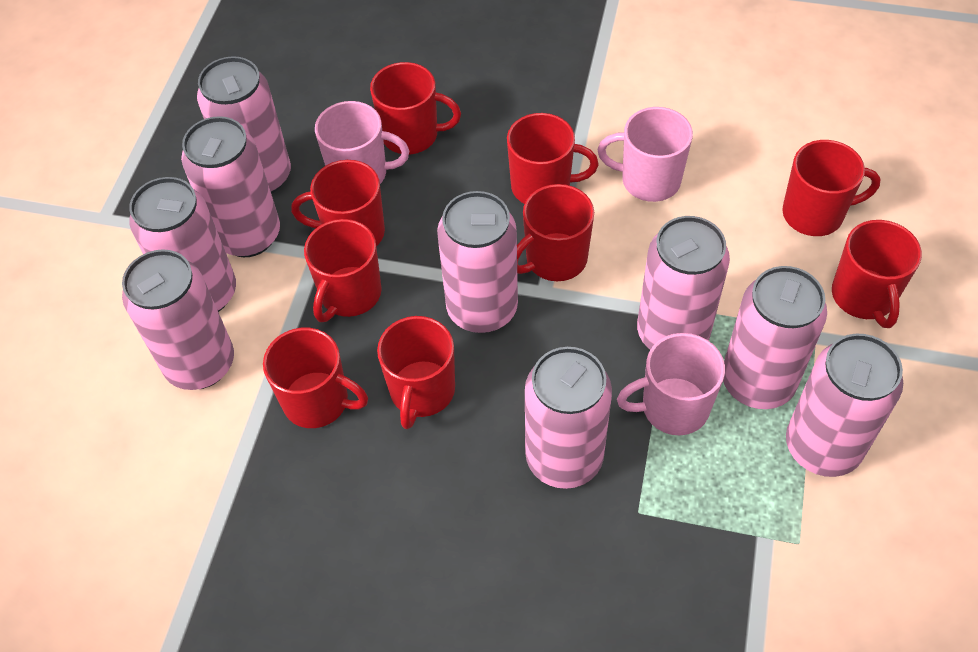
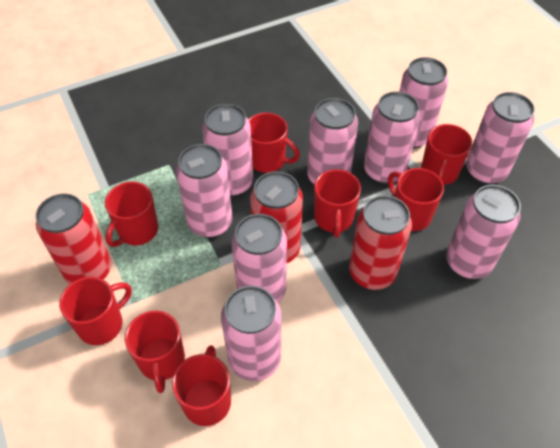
pink mug: 3 -> 0
red can: 0 -> 3
red mug: 9 -> 8

